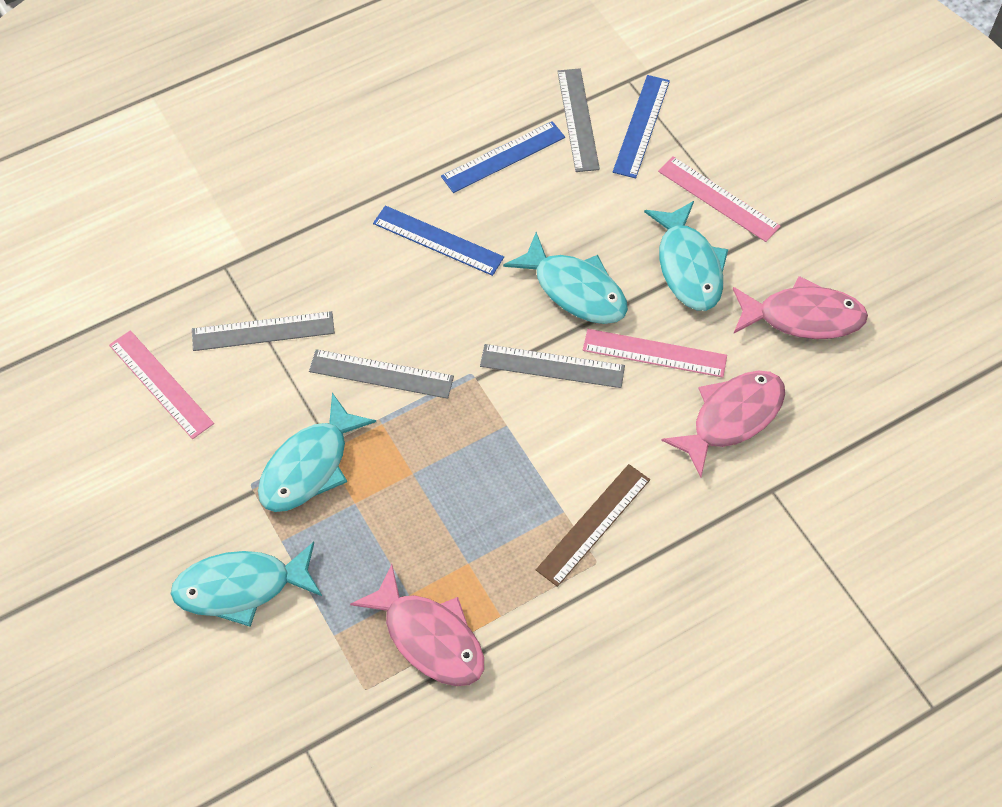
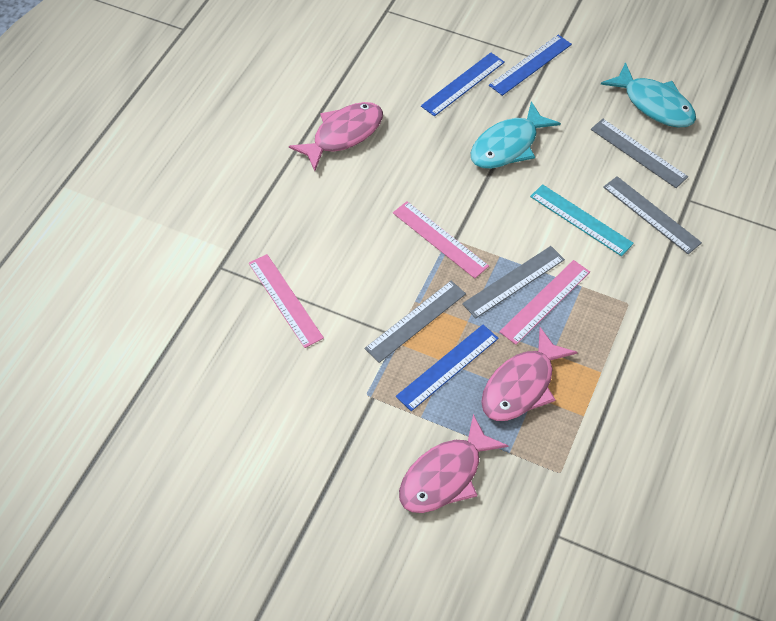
brown ruler: 1 -> 0
turquoise fish: 4 -> 2
turquoise ruler: 0 -> 1

